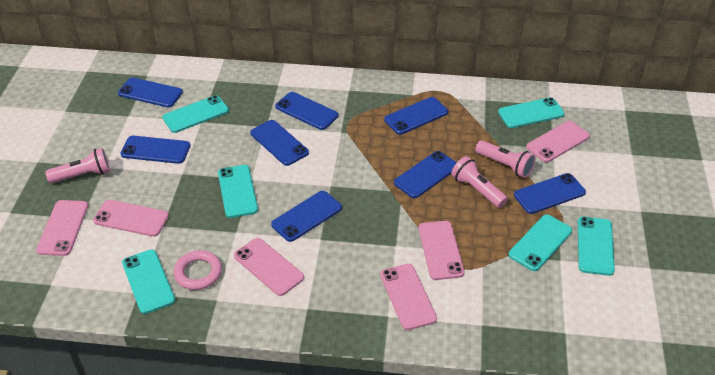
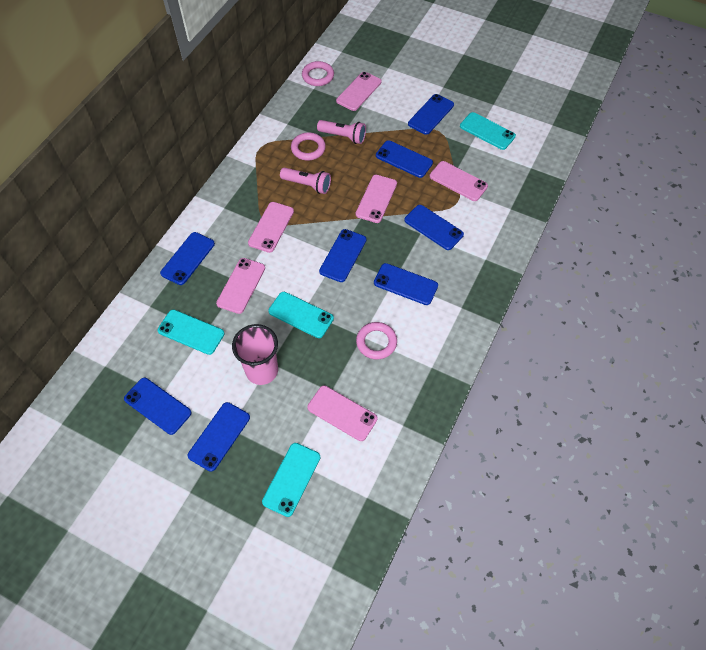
pink cup: 0 -> 1
pink flashlight: 3 -> 2
pink ring: 1 -> 3
turquoise phone: 6 -> 4

